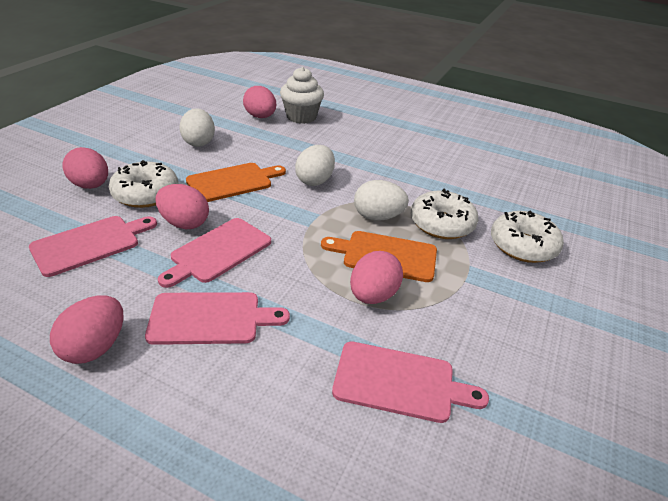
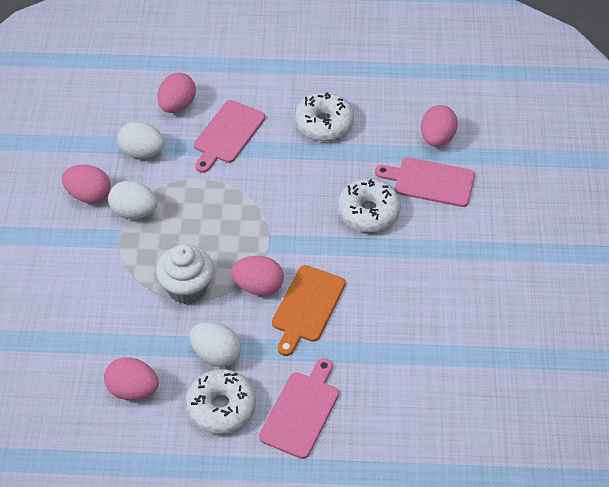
orange cutting board: 2 -> 1
pink cutting board: 4 -> 3

